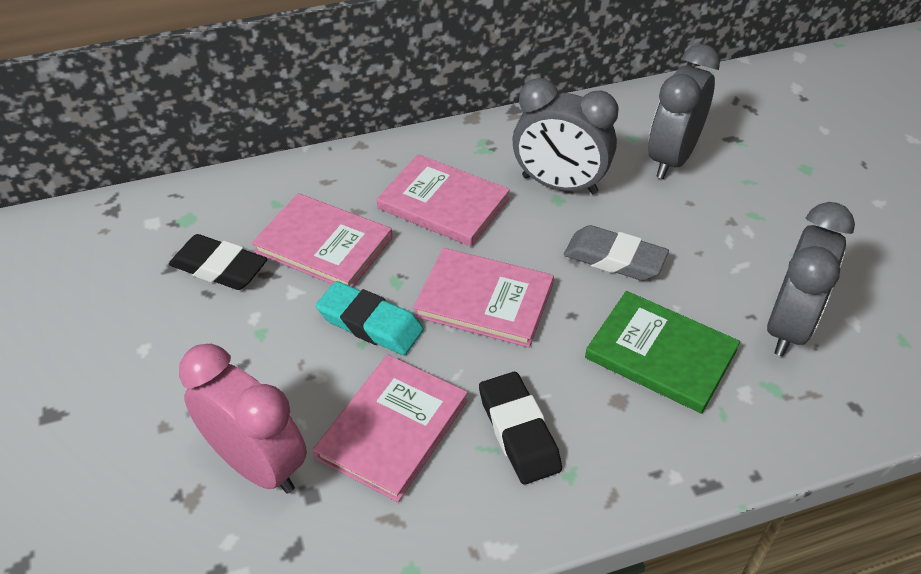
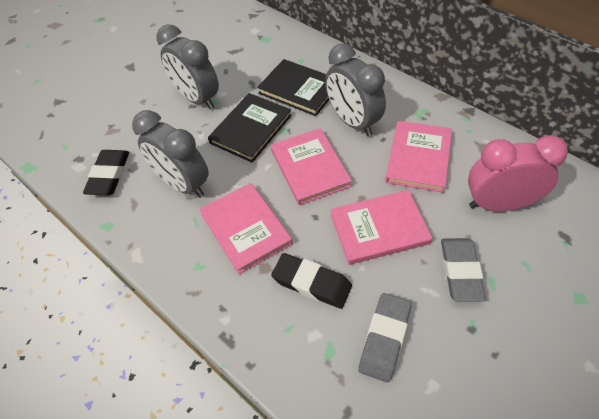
black book: 0 -> 2
green book: 1 -> 0
grey eraser: 1 -> 2
turquoise eraser: 1 -> 0

